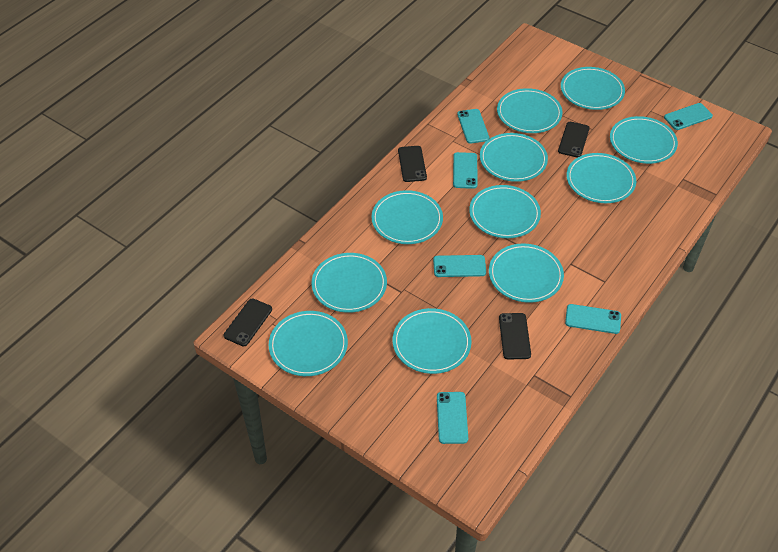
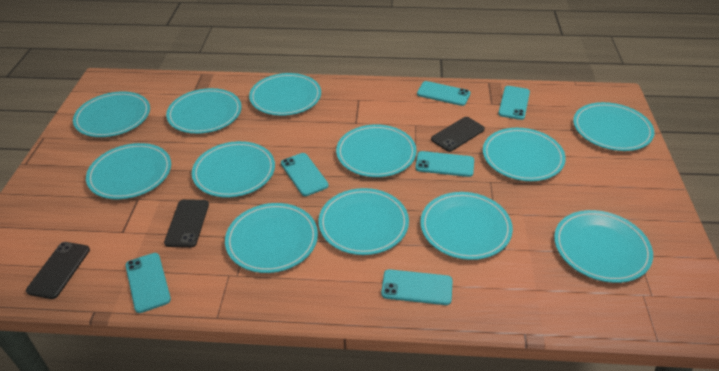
black phone: 4 -> 3
turquoise plate: 11 -> 12

